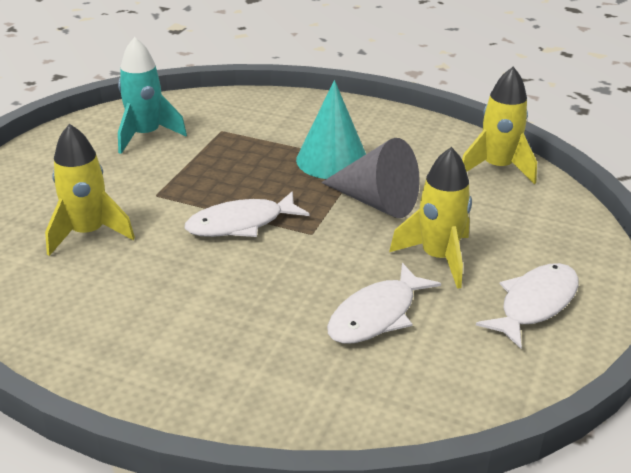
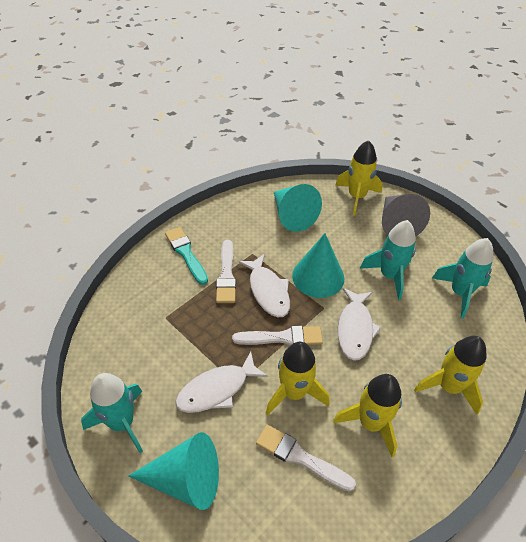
turquoise brush: 0 -> 1
turquoise cone: 1 -> 3
turquoise rocket: 1 -> 3
white brush: 0 -> 3
yellow rocket: 3 -> 4

